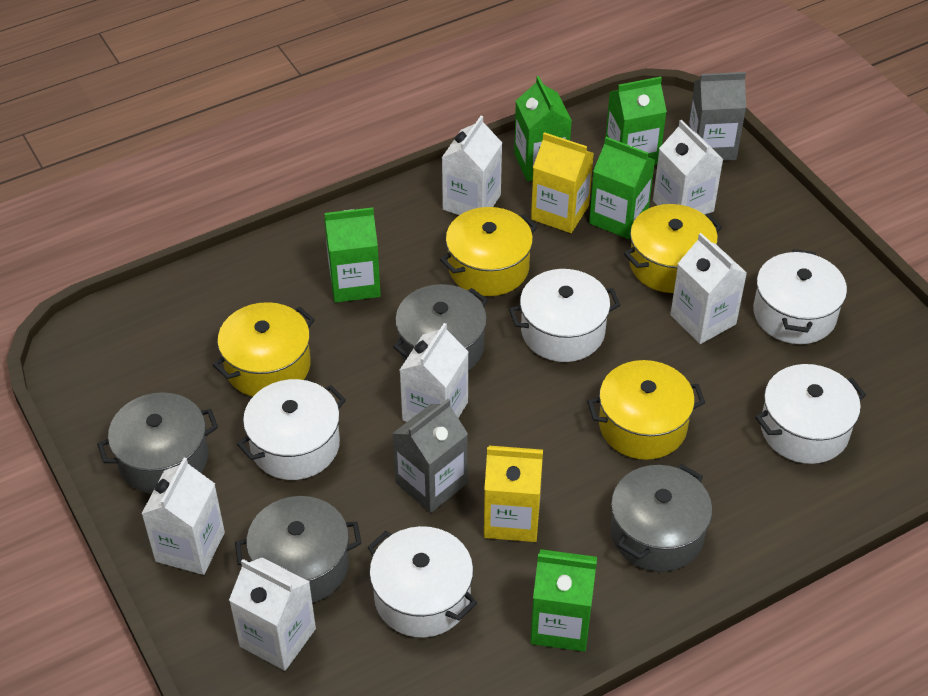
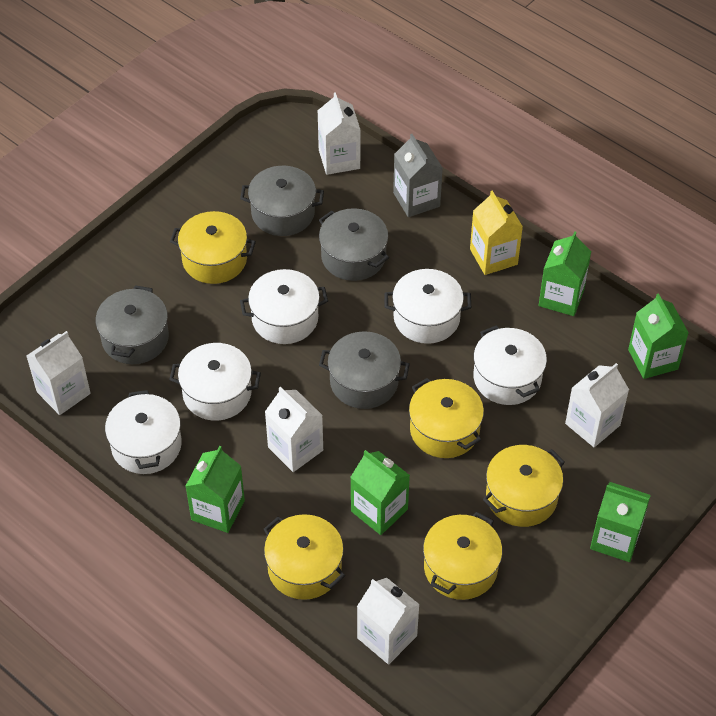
grey carton: 2 -> 1
white carton: 6 -> 5
yellow carton: 2 -> 1
yellow pot: 4 -> 5

